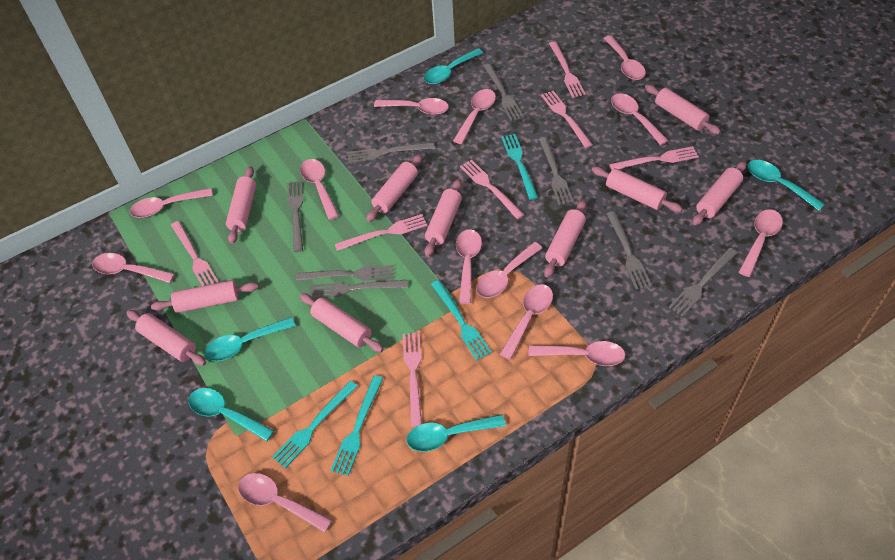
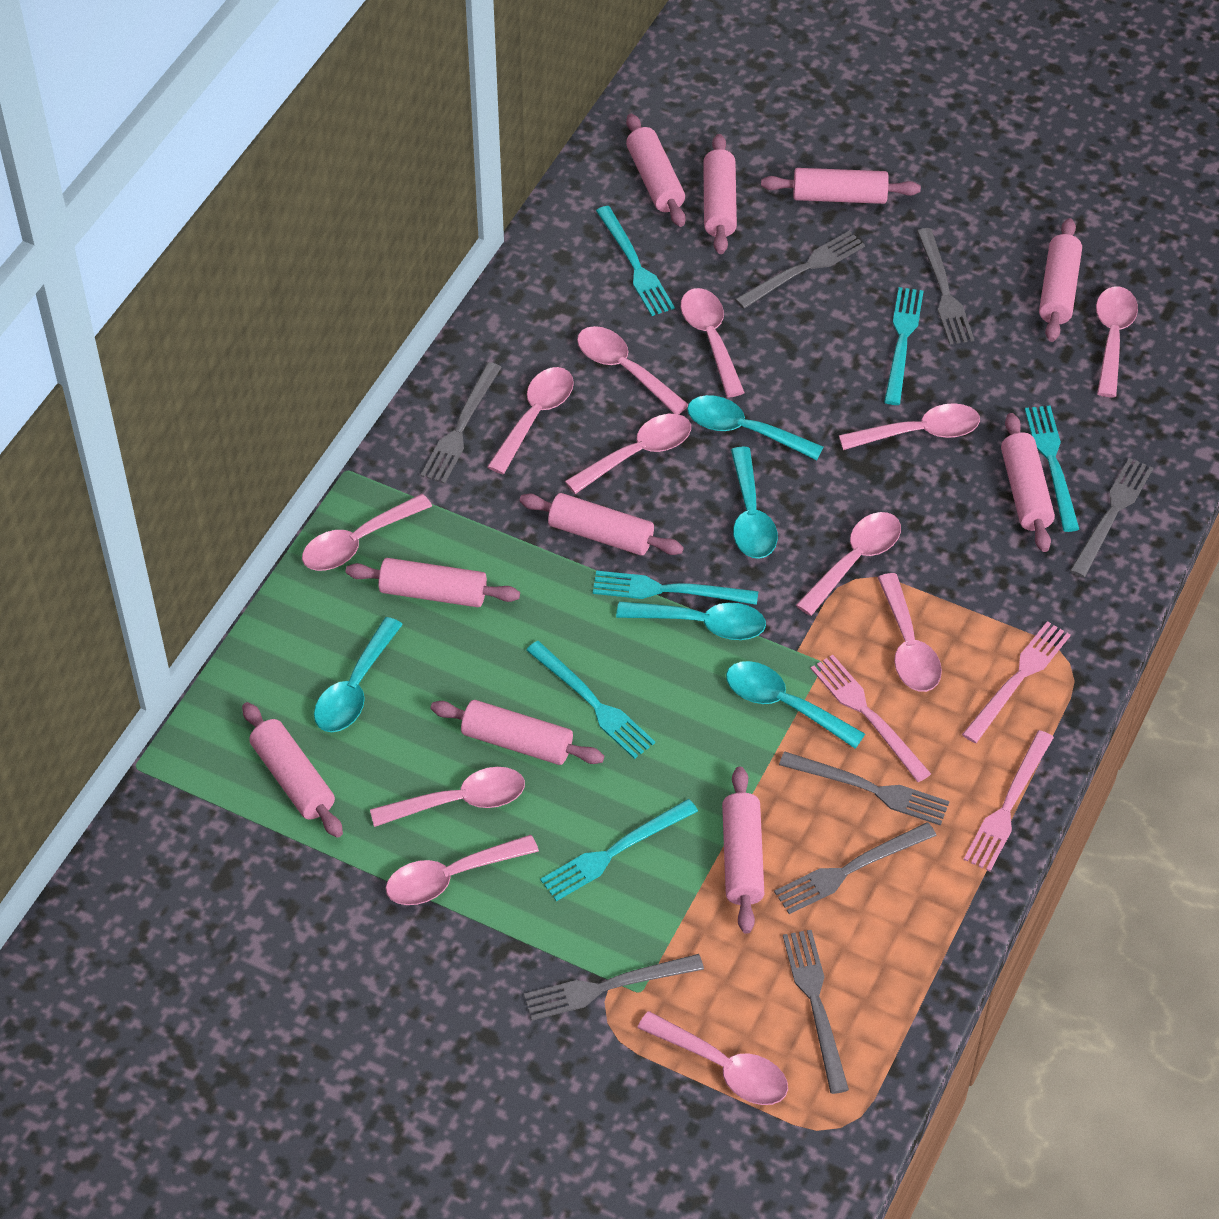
pink fork: 7 -> 3
pink spoon: 13 -> 12
turquoise fork: 4 -> 6

